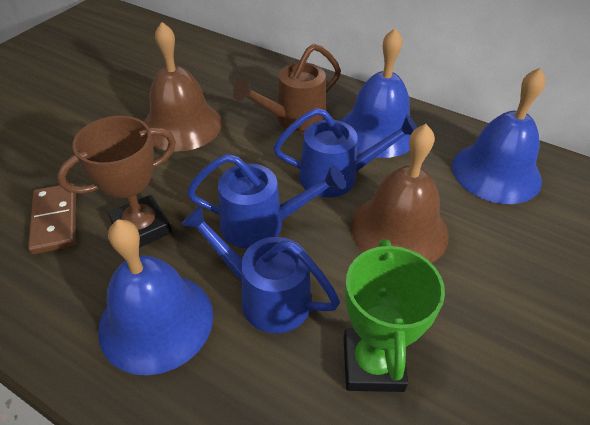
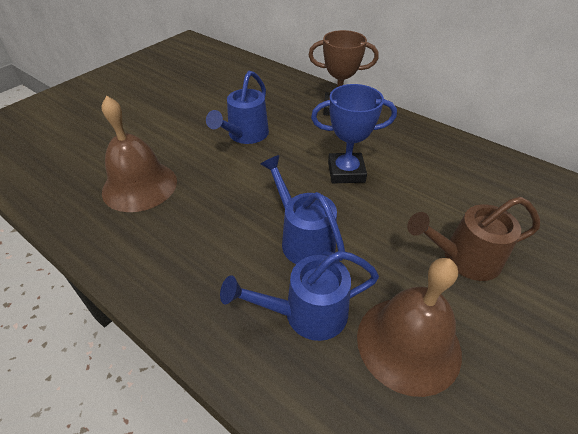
blue bell: 3 -> 0
blue trophy: 0 -> 1
brown domino: 1 -> 0
green trophy: 1 -> 0

